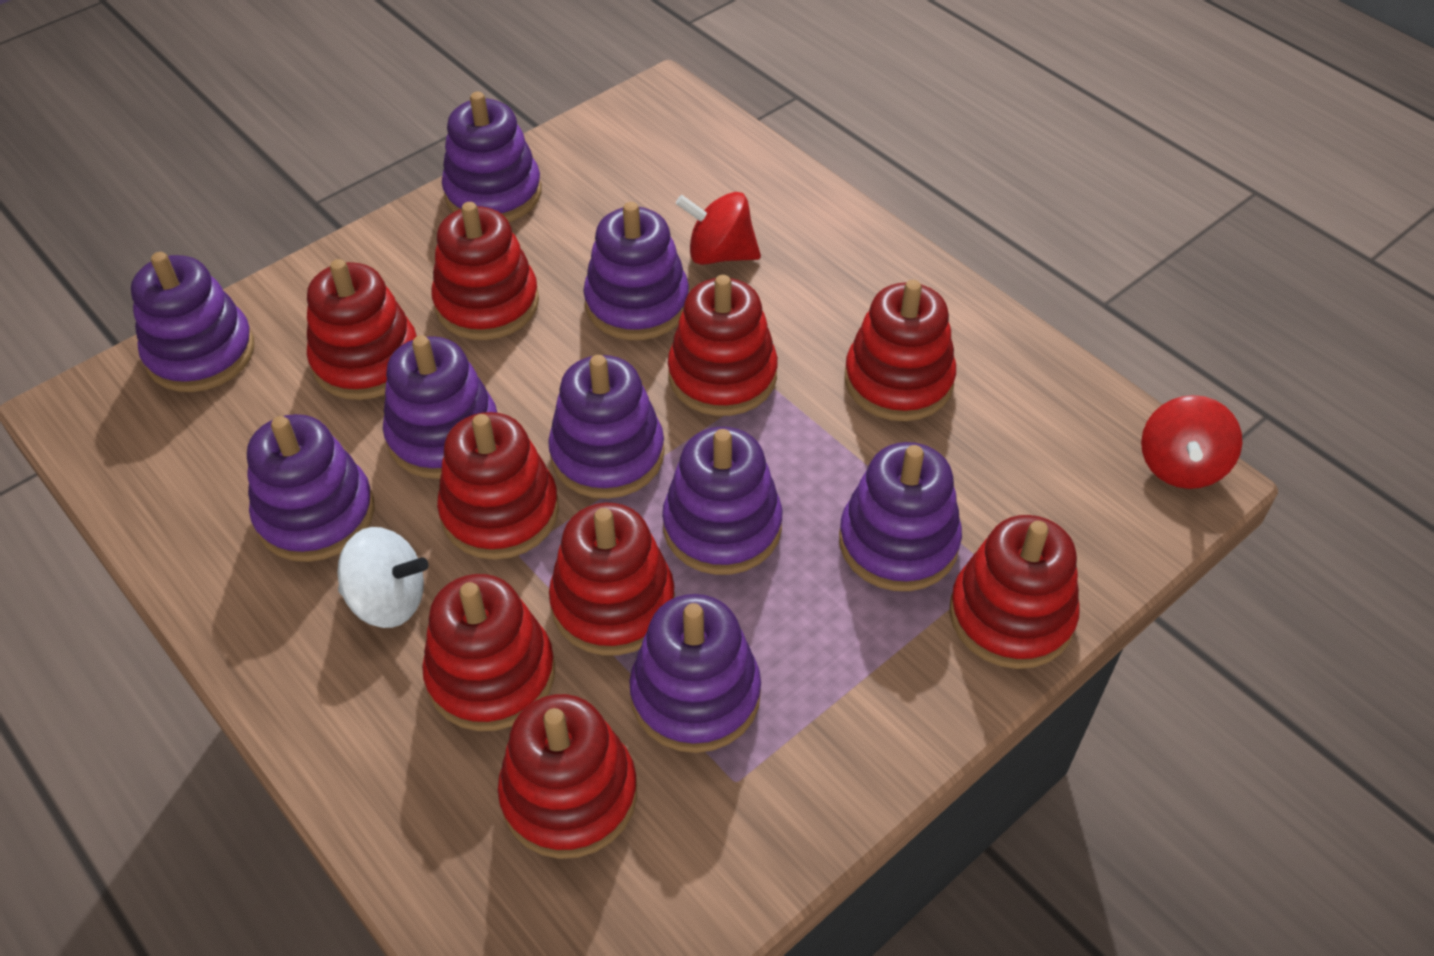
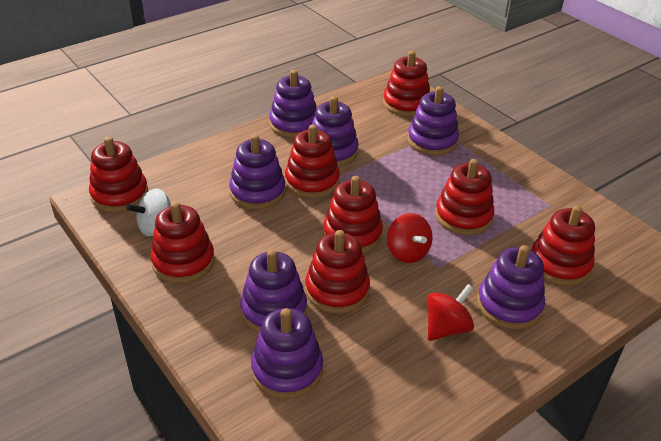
purple stacking toy: 9 -> 7
red stacking toy: 9 -> 8

